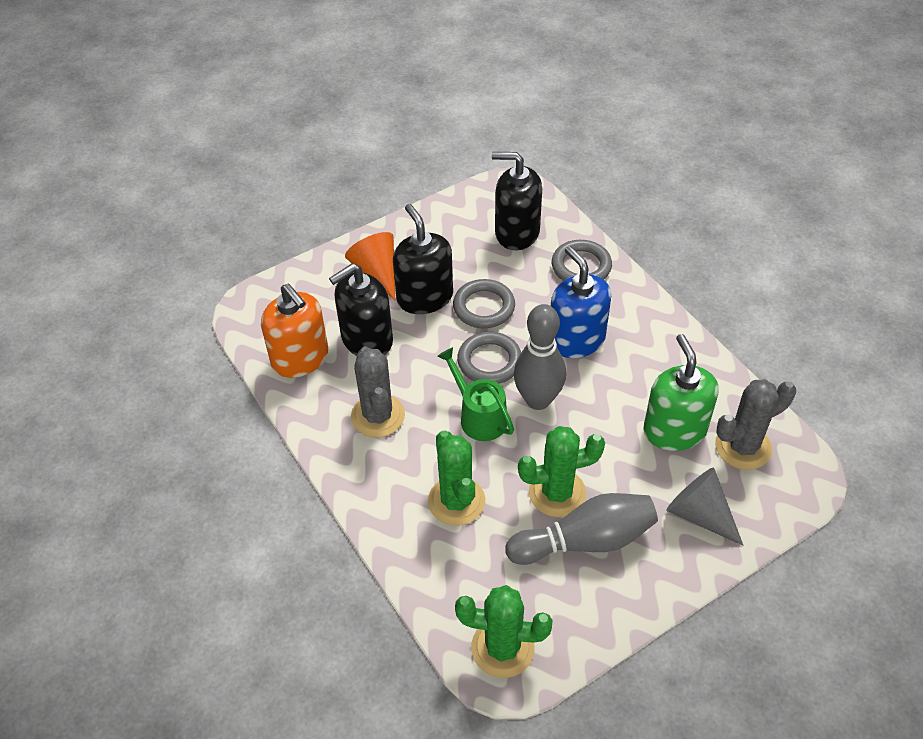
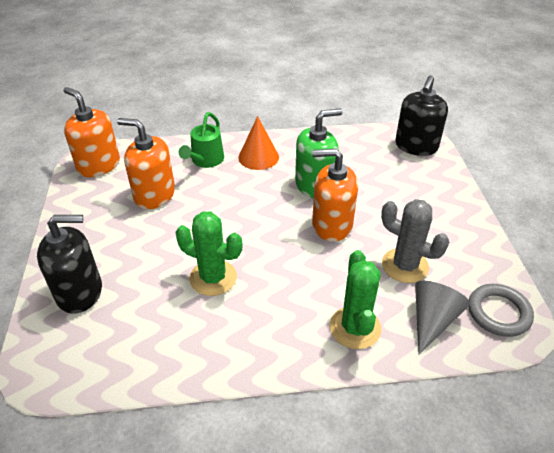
black soap dispenser: 3 -> 2
blue soap dispenser: 1 -> 0
green cactus: 3 -> 2
grey bowling pin: 2 -> 0
grey cactus: 2 -> 1
grey ring: 3 -> 1
orange soap dispenser: 1 -> 3

